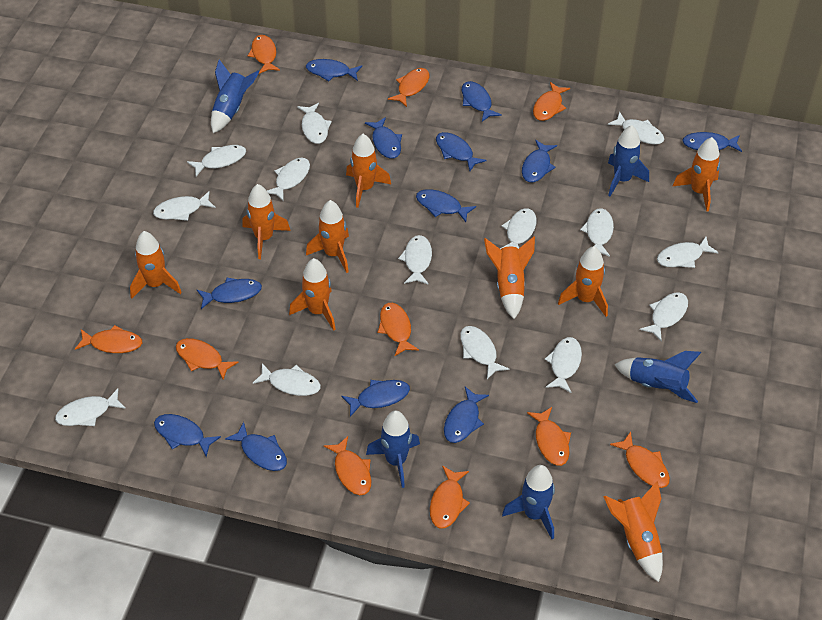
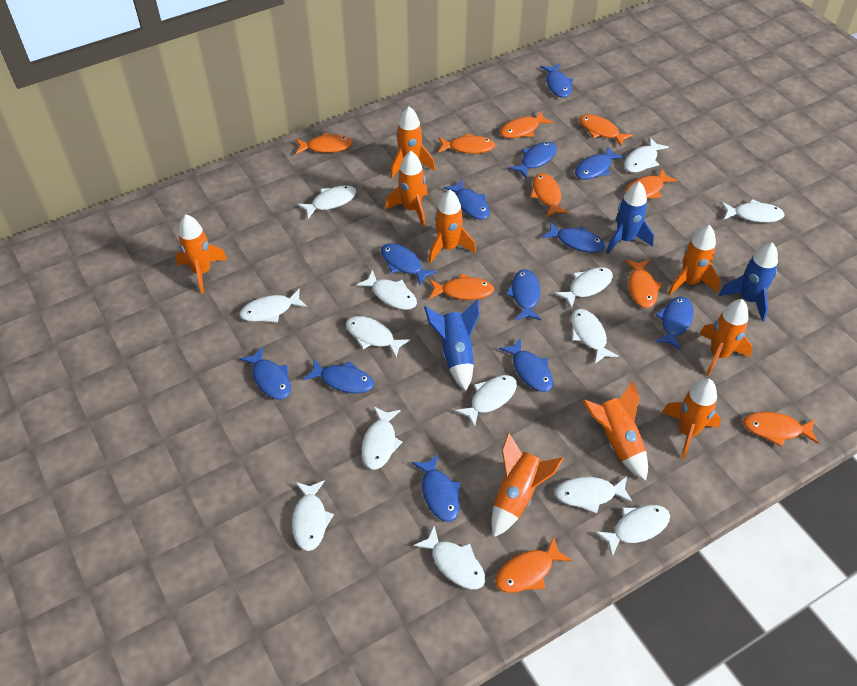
blue rocket: 5 -> 3

